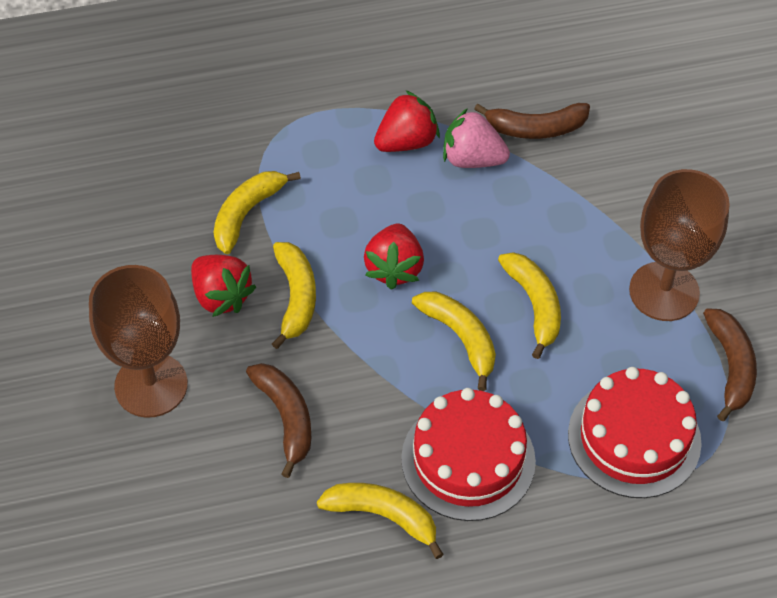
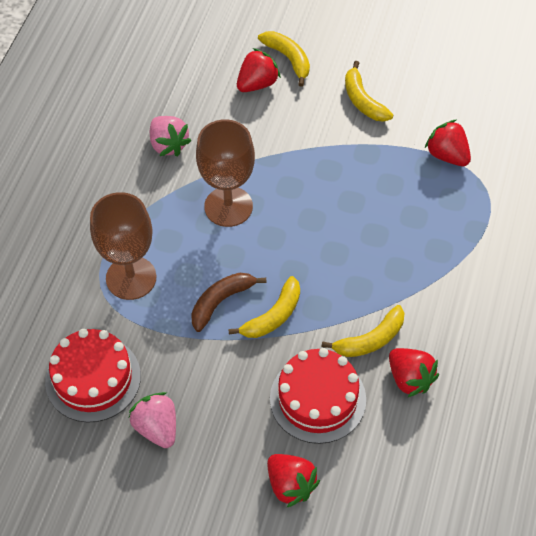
brown banana: 3 -> 1
pink strawberry: 1 -> 2
red strawberry: 3 -> 4
yellow banana: 5 -> 4

